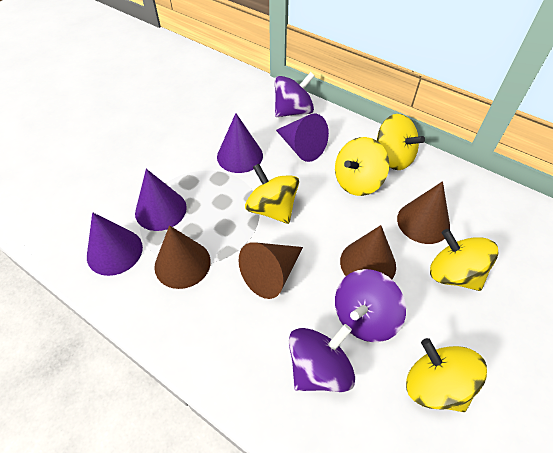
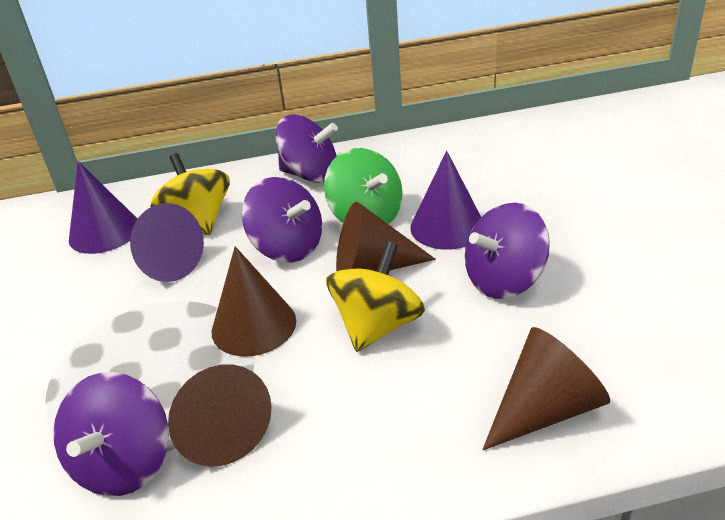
green spinning top: 0 -> 1
purple cone: 4 -> 3
purple spinning top: 3 -> 4
yellow spinning top: 5 -> 2

